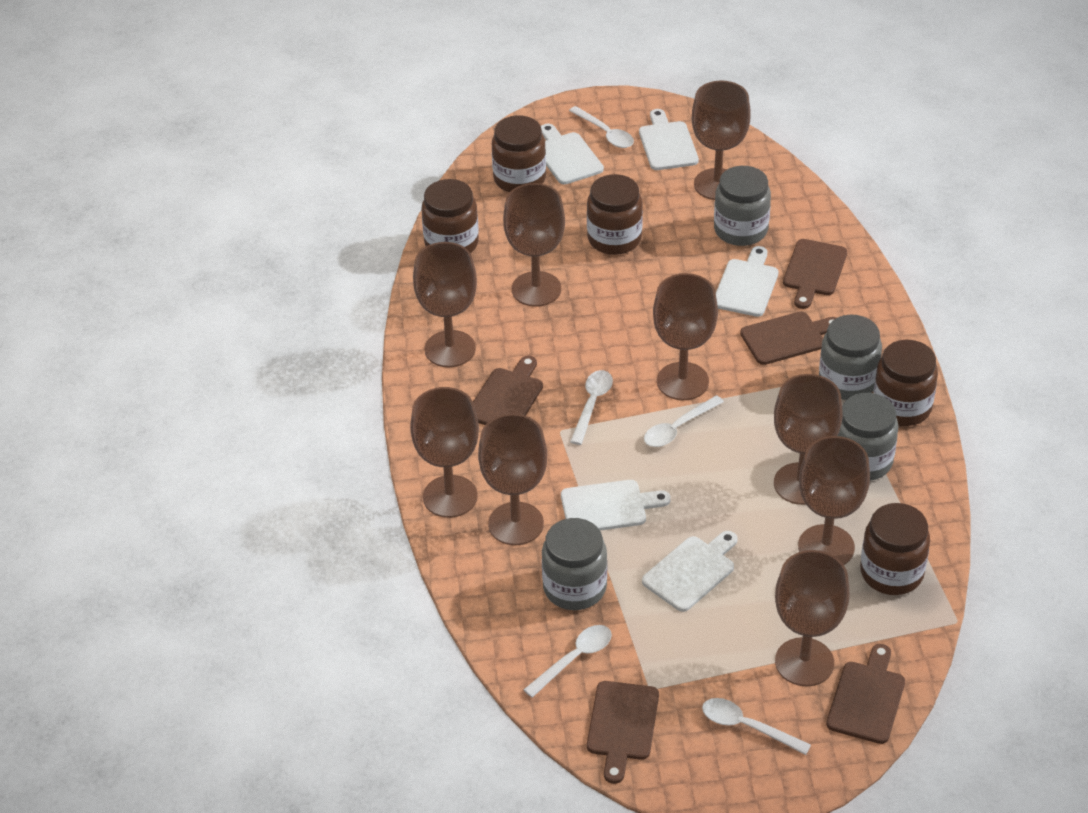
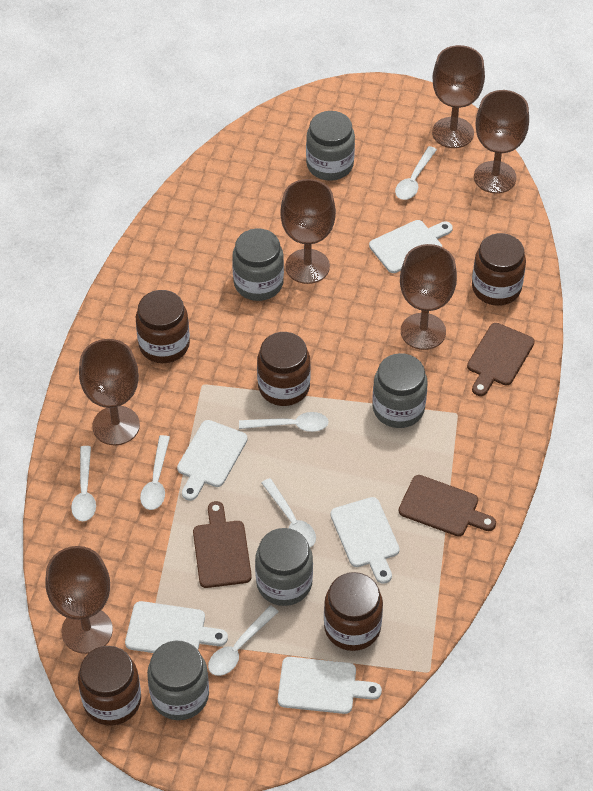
brown cutting board: 5 -> 3
brown goblet: 9 -> 6
grey jar: 4 -> 5
white spoon: 5 -> 6

